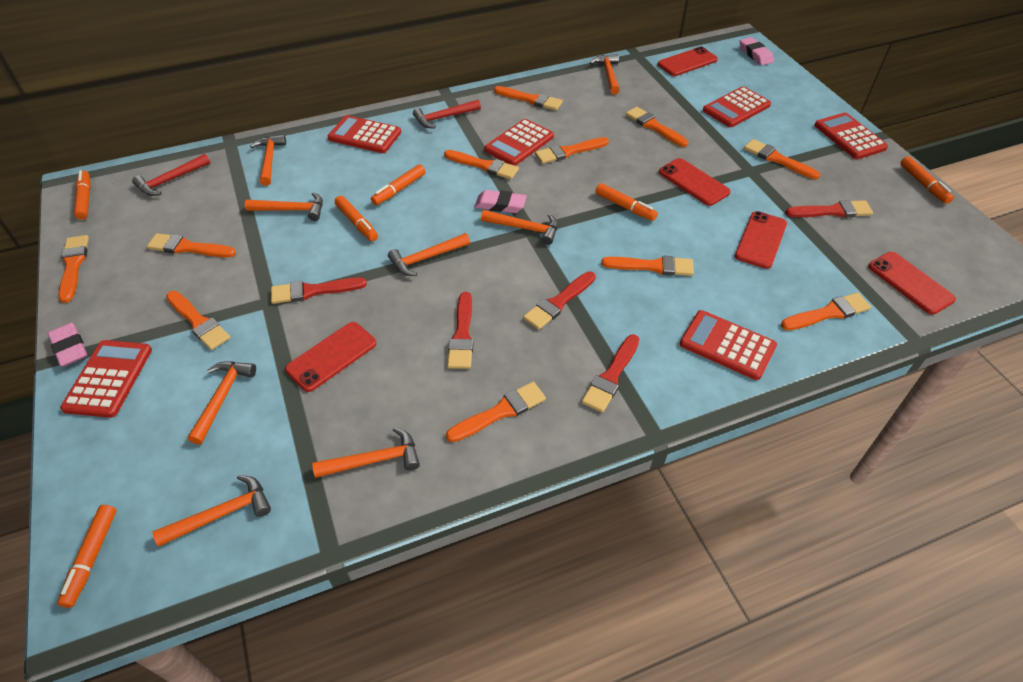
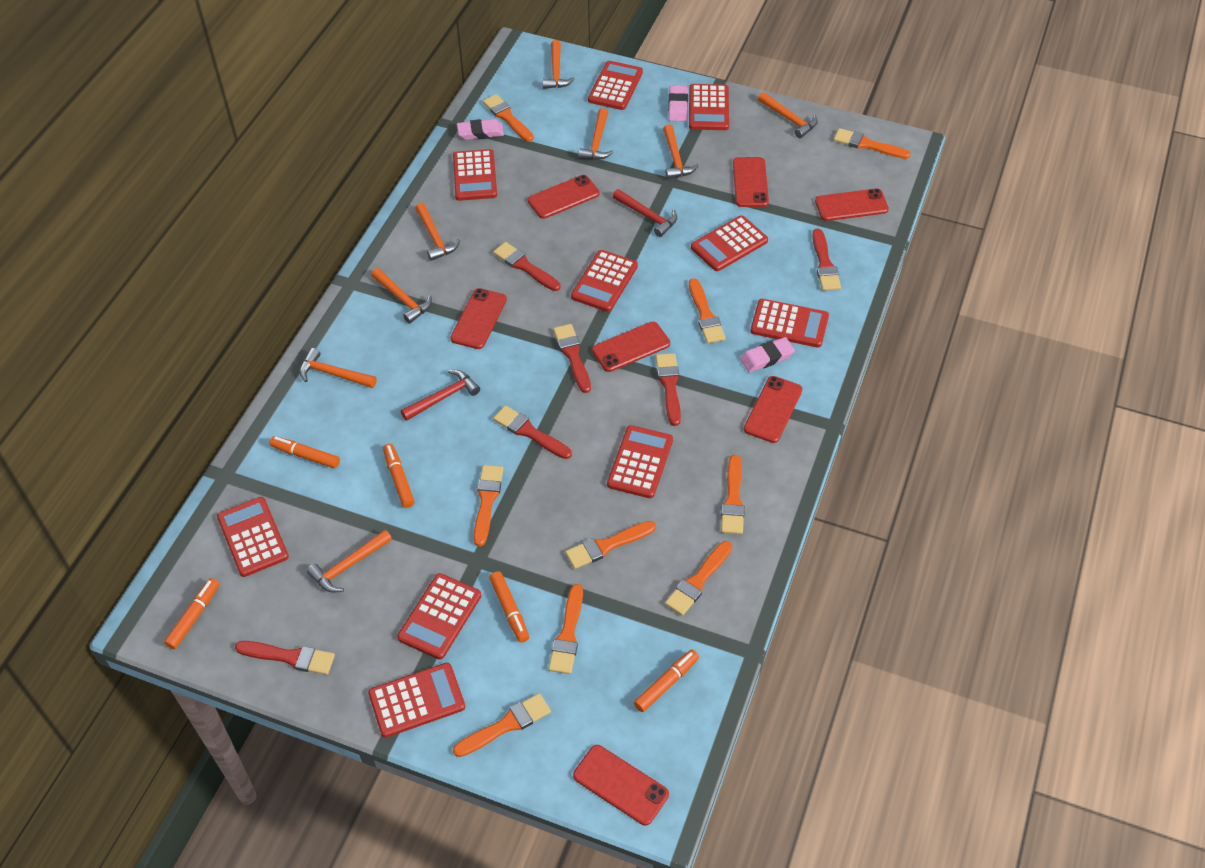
orange brush: 11 -> 9
orange marker: 6 -> 5
red brush: 5 -> 6
red calculator: 6 -> 10
red phone: 5 -> 7

